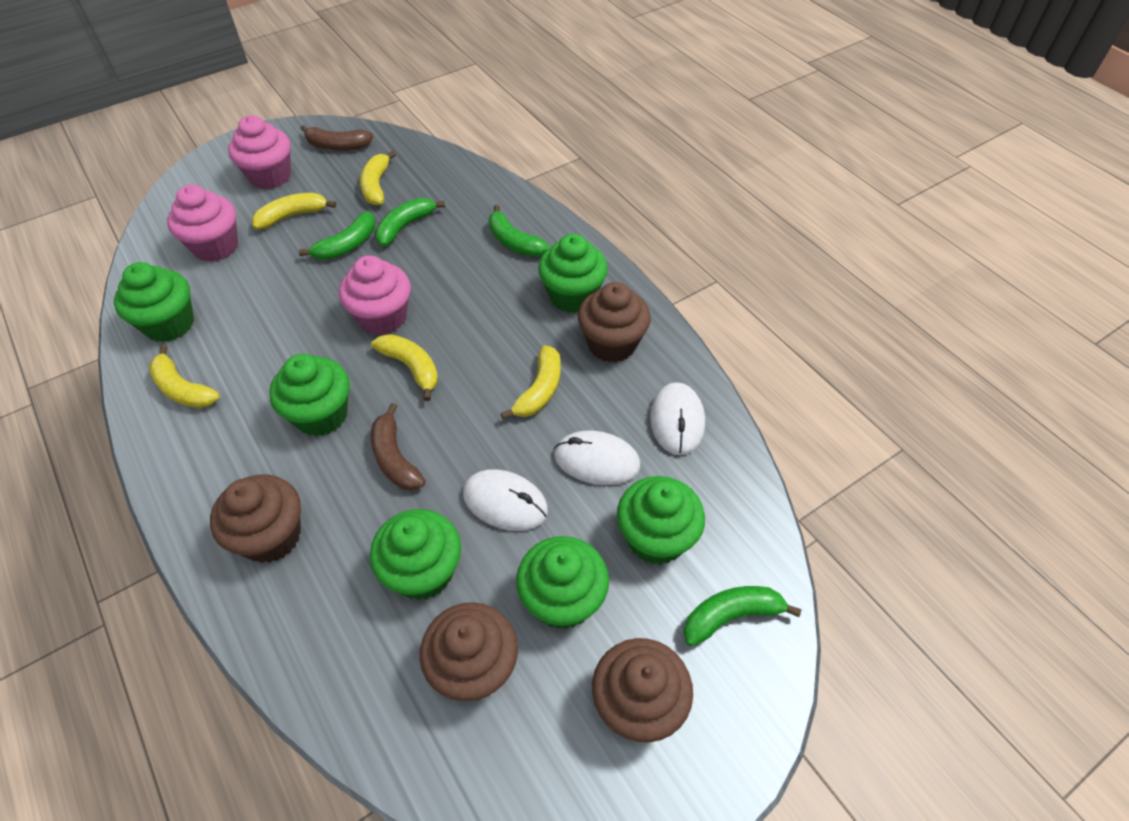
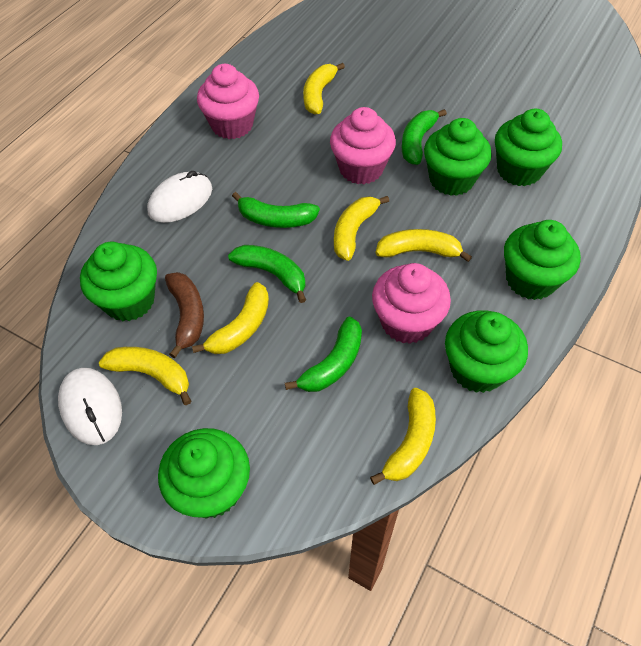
brown banana: 2 -> 1
brown cupcake: 4 -> 0
white mouse: 3 -> 2
yellow banana: 5 -> 6

